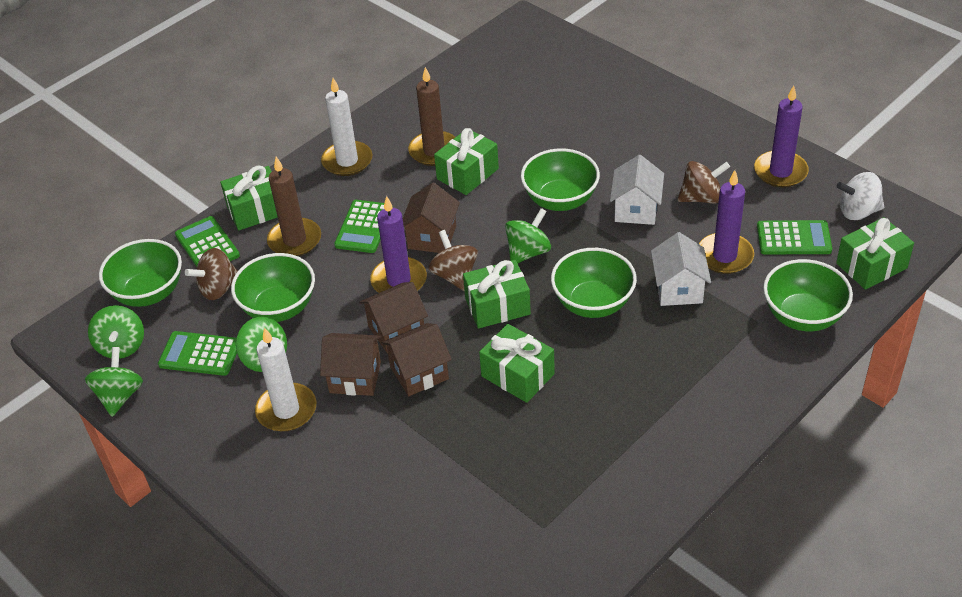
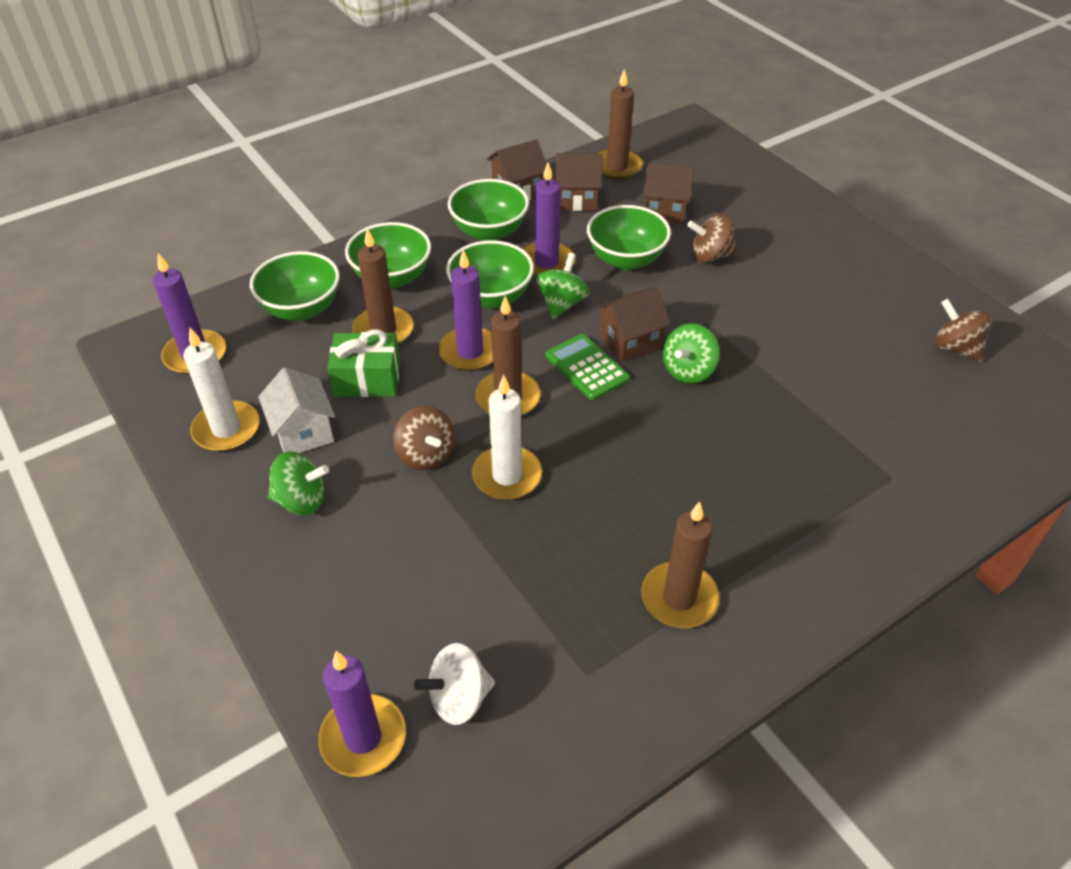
brown candle: 2 -> 4
green calculator: 4 -> 1
green gift: 5 -> 1
green spinning top: 4 -> 3
purple candle: 3 -> 4
white house: 2 -> 1

